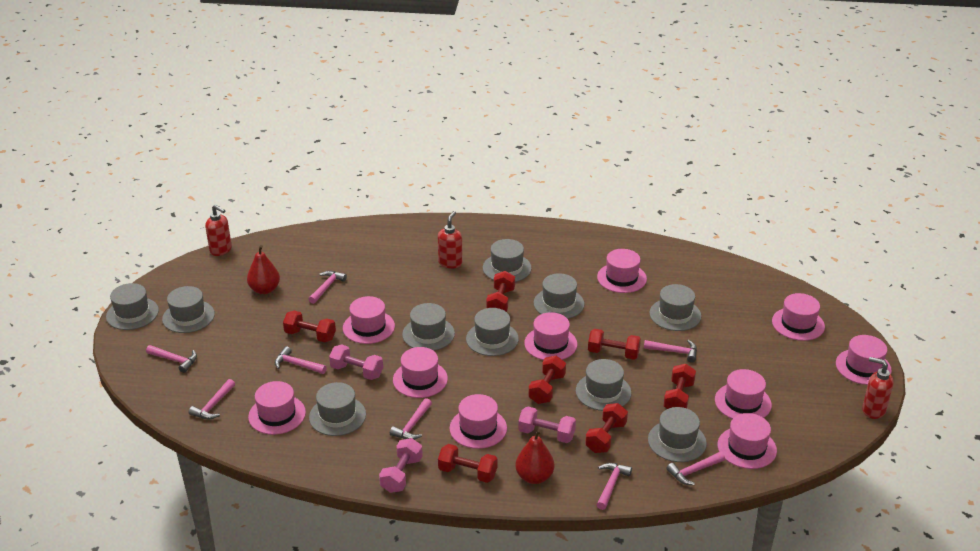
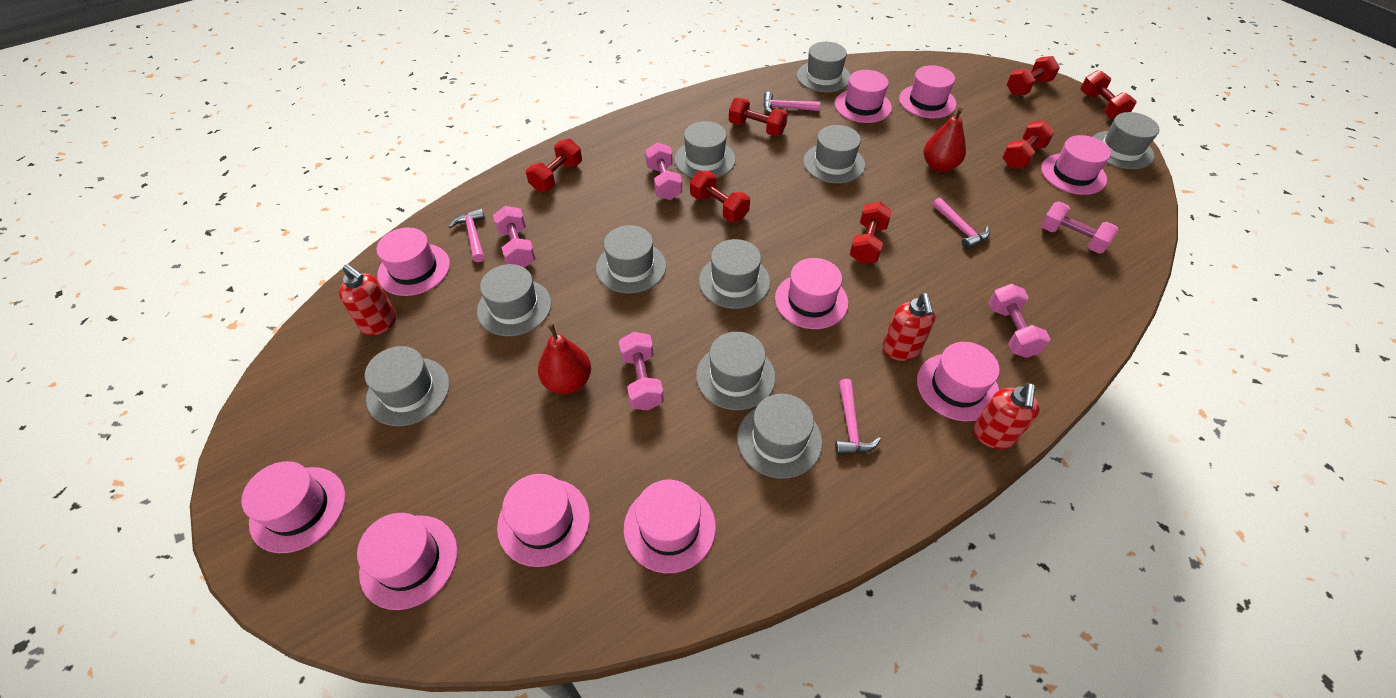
pink dumbbell: 3 -> 5
pink hammer: 8 -> 4

